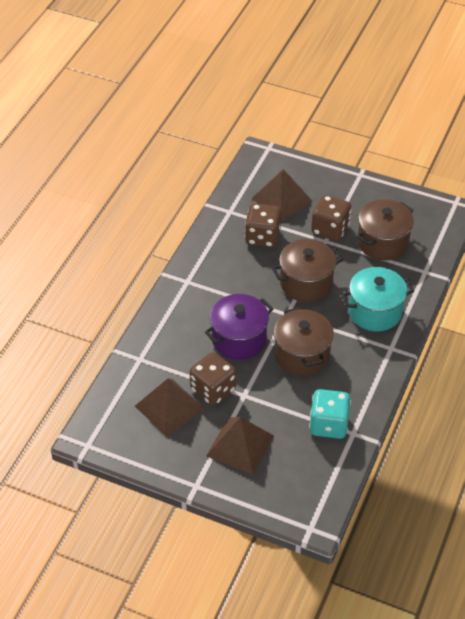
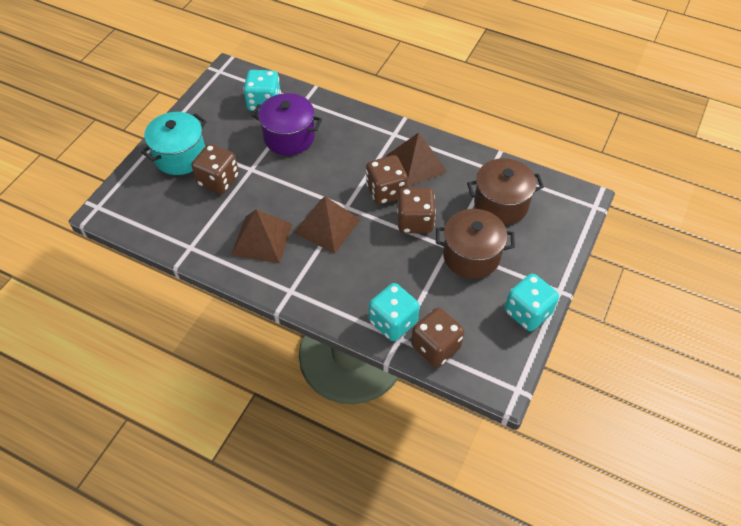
brown dice: 3 -> 4
brown pot: 3 -> 2
turquoise dice: 1 -> 3

